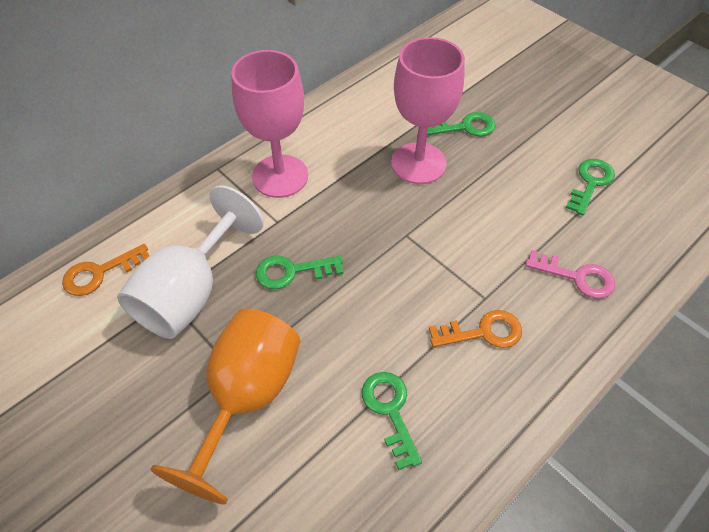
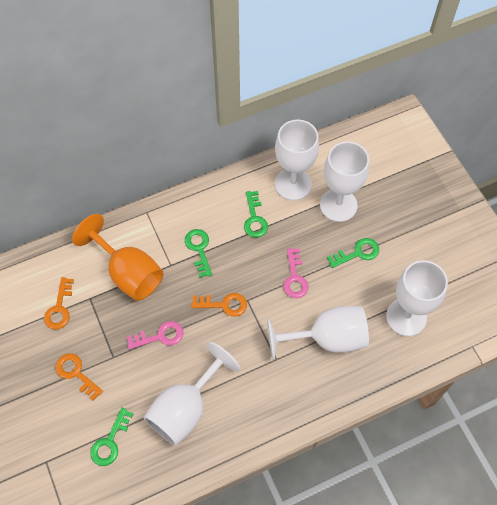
orange key: 2 -> 3
pink goblet: 2 -> 0
pink key: 1 -> 2
white goblet: 1 -> 5

